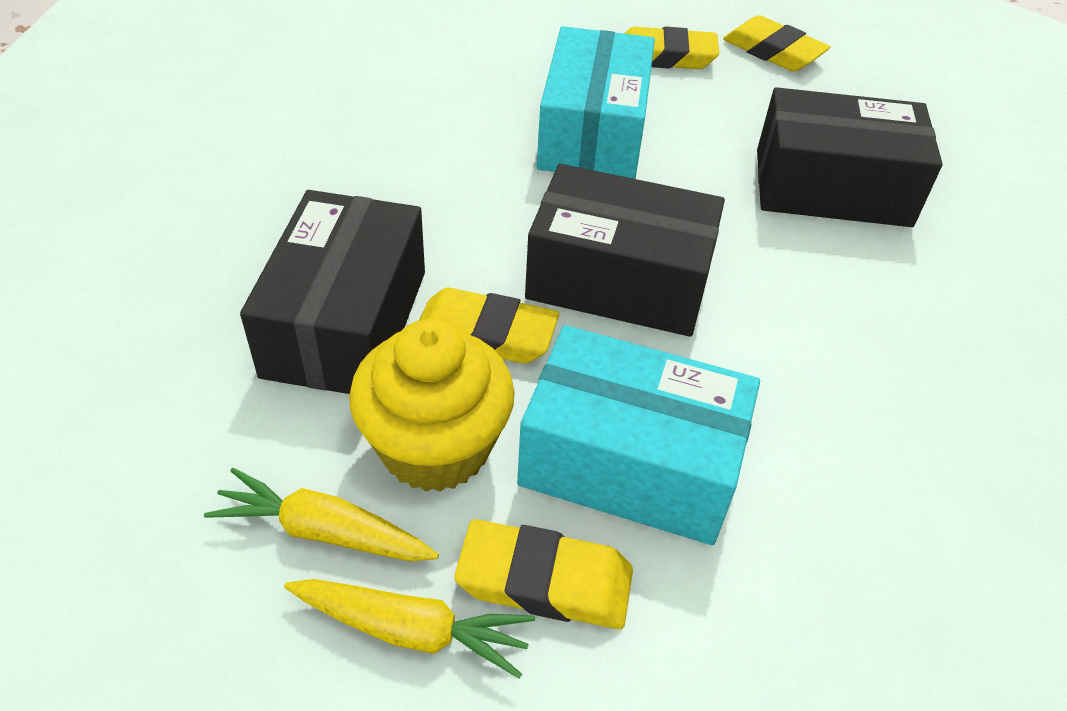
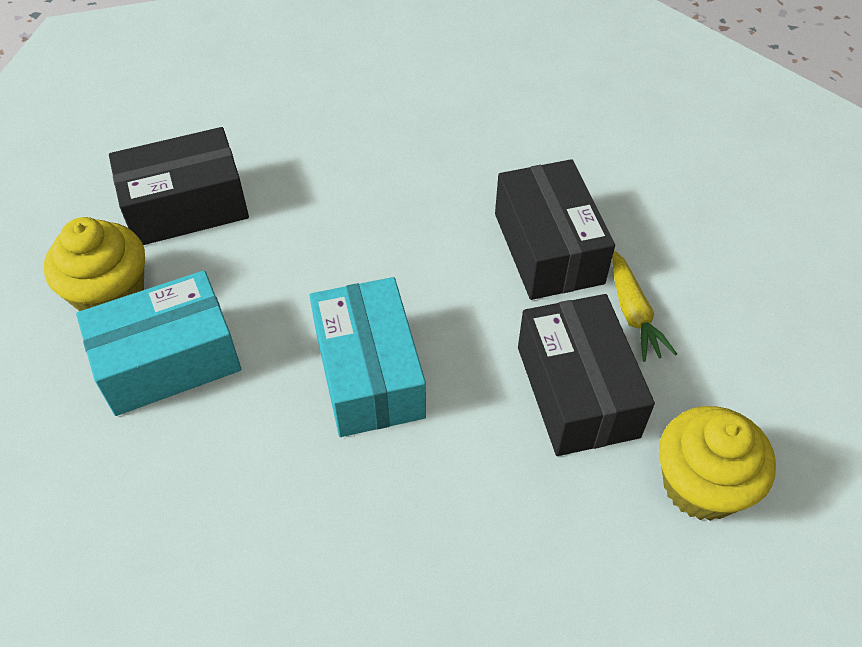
yellow carrot: 2 -> 1
yellow cupcake: 1 -> 2
yellow eraser: 4 -> 0

